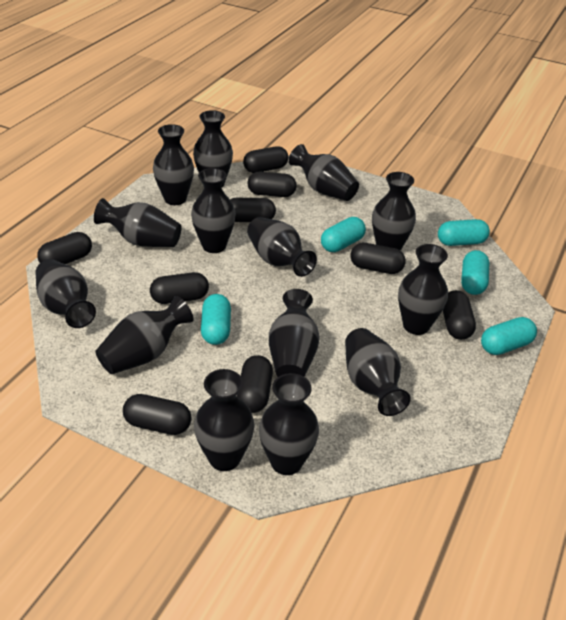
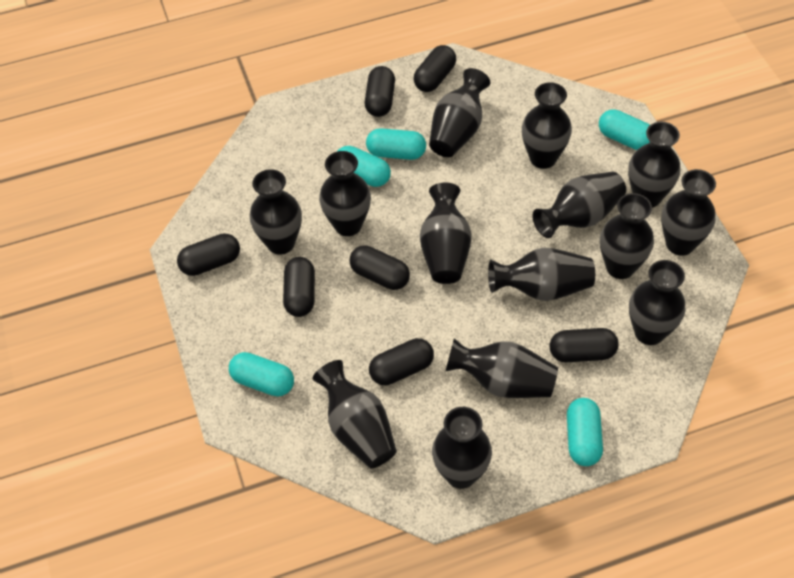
black capsule: 9 -> 7

